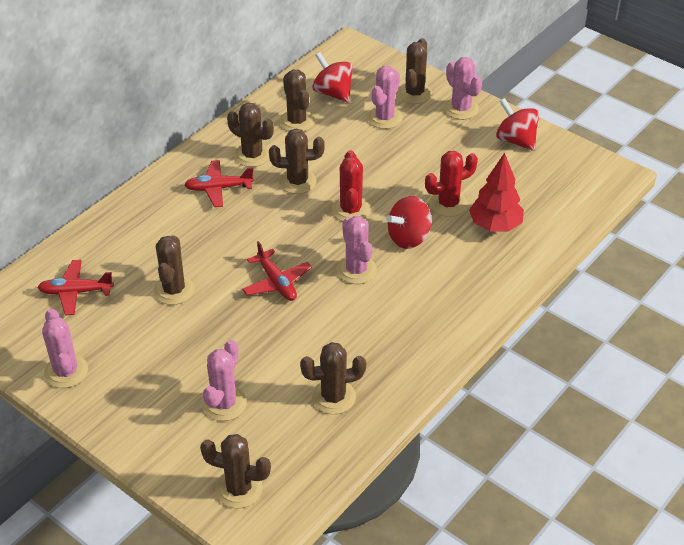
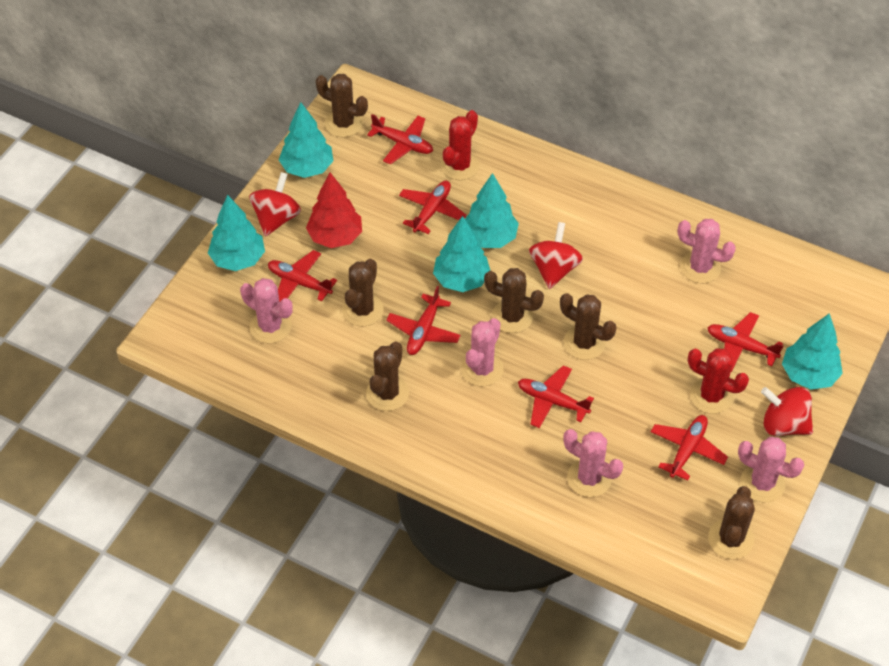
brown cactus: 7 -> 6
red plane: 3 -> 7
turquoise tree: 0 -> 5

